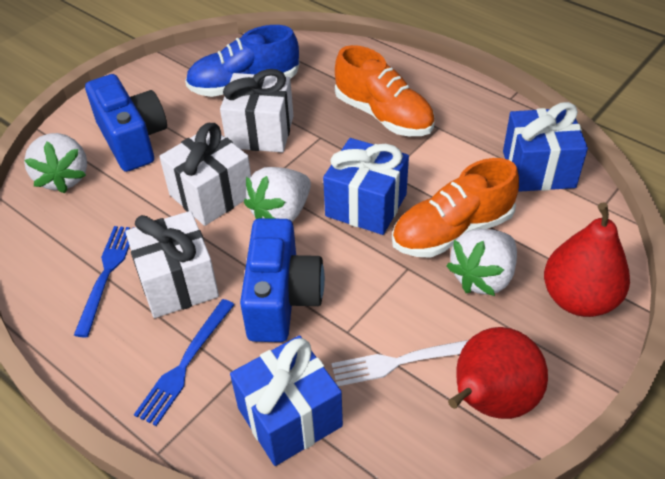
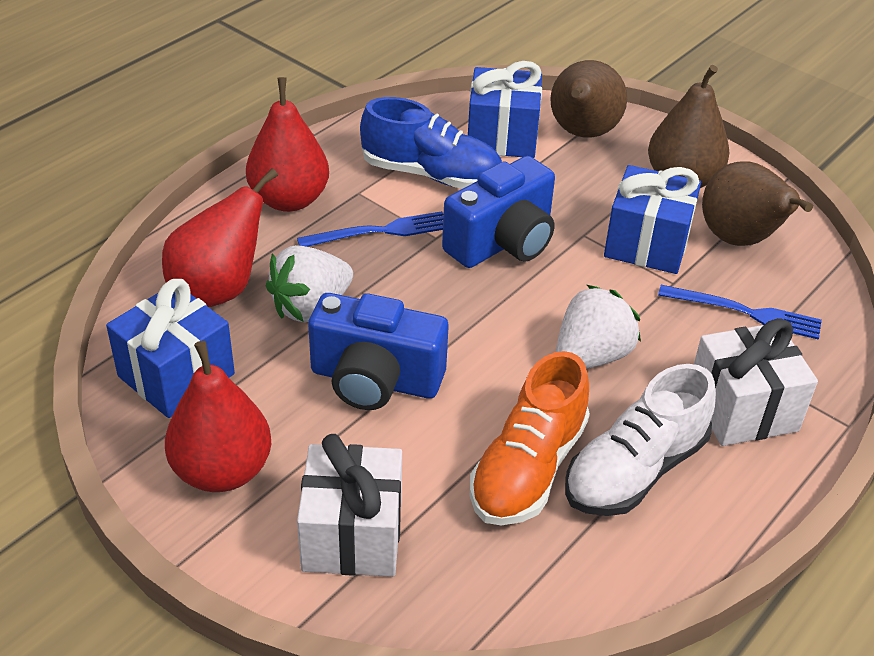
brown pear: 0 -> 3
orange shoe: 2 -> 1
red pear: 2 -> 3
white fork: 1 -> 0
white gift: 3 -> 2
white shoe: 0 -> 1
white strawberry: 3 -> 2

